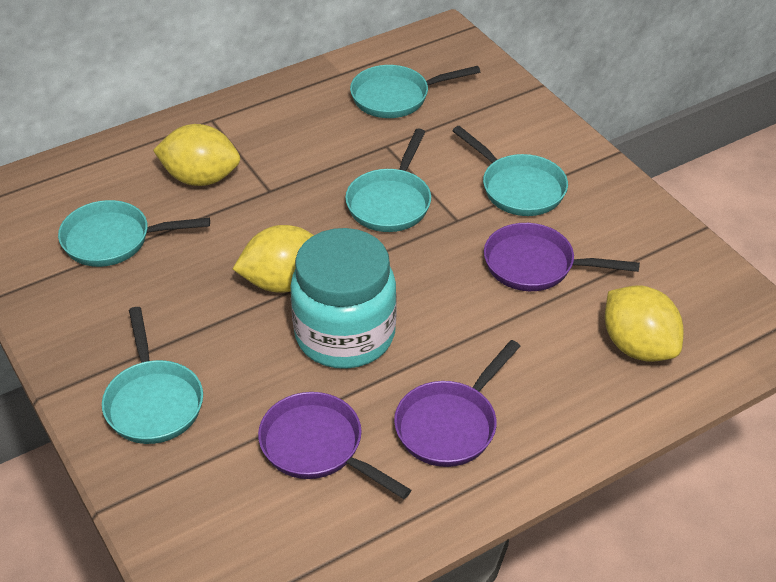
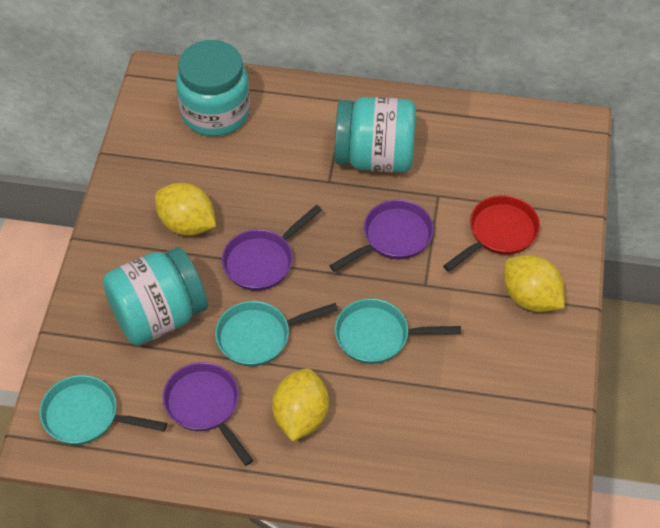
red pan: 0 -> 1
turquoise jar: 1 -> 3
turquoise pan: 5 -> 3

